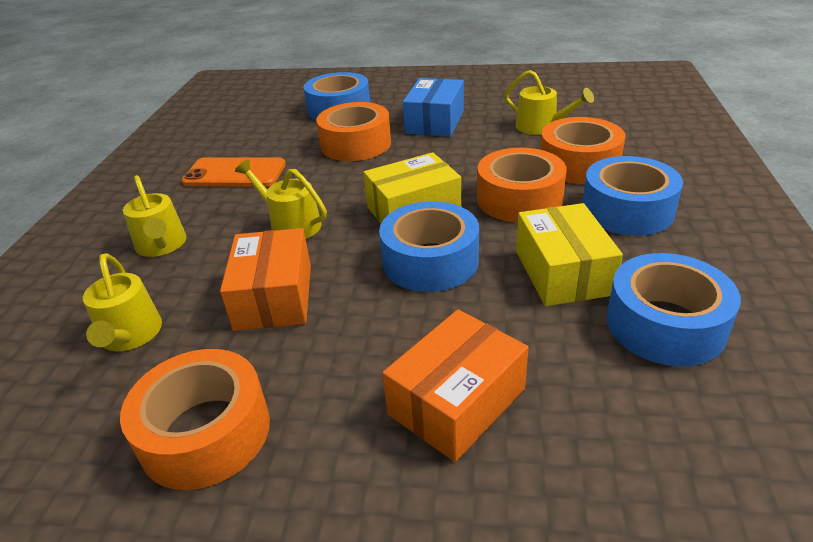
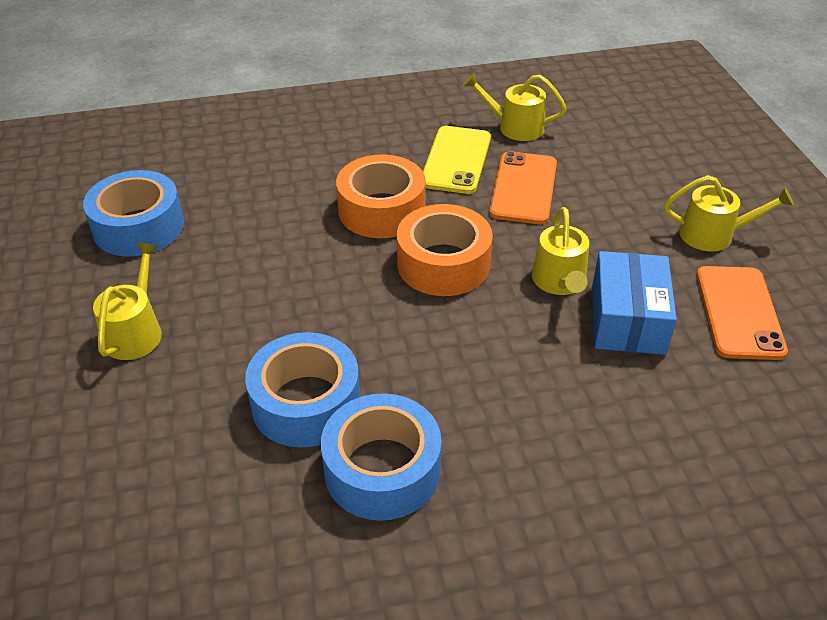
blue tape: 4 -> 3
orange box: 2 -> 0
orange phone: 1 -> 2
orange tape: 4 -> 2
yellow box: 2 -> 0
yellow phone: 0 -> 1

